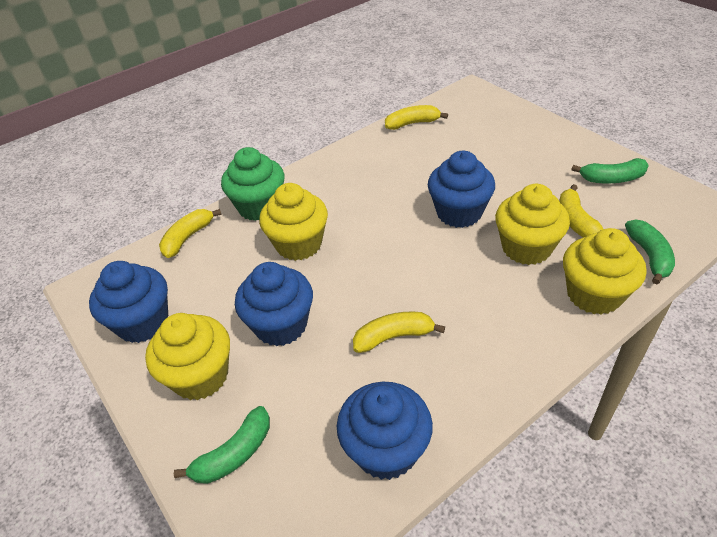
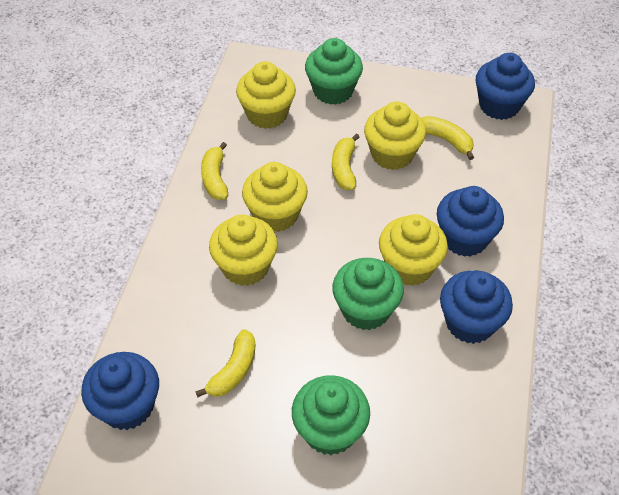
green banana: 3 -> 0
green cupcake: 1 -> 3
yellow cupcake: 4 -> 5

